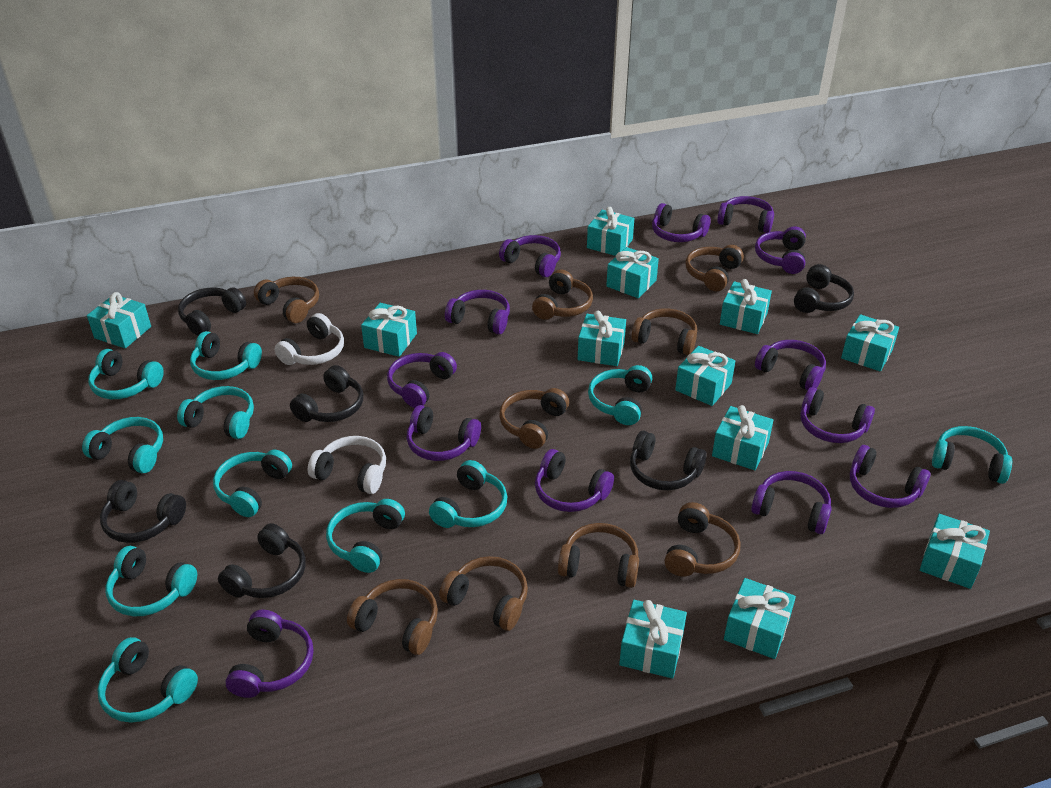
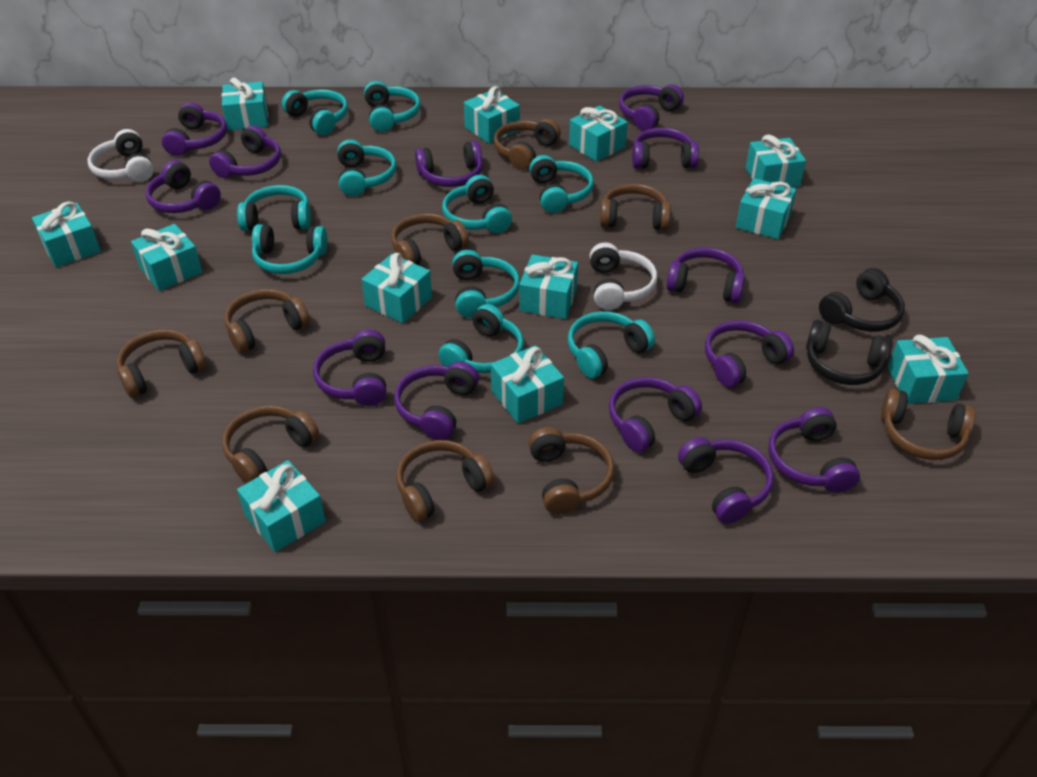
black headphones: 6 -> 2
turquoise headphones: 11 -> 10

